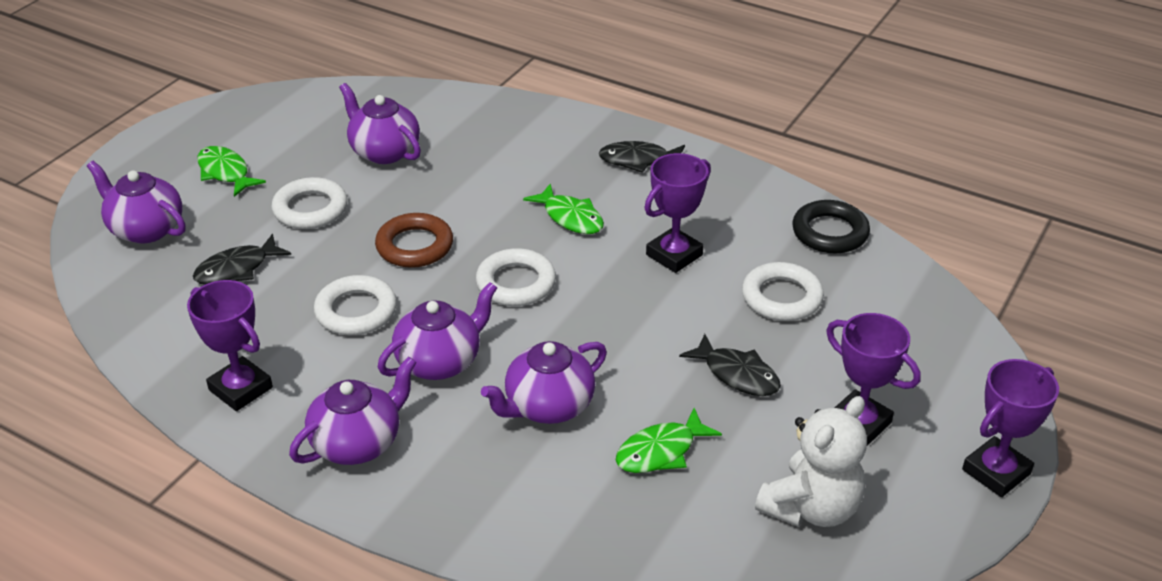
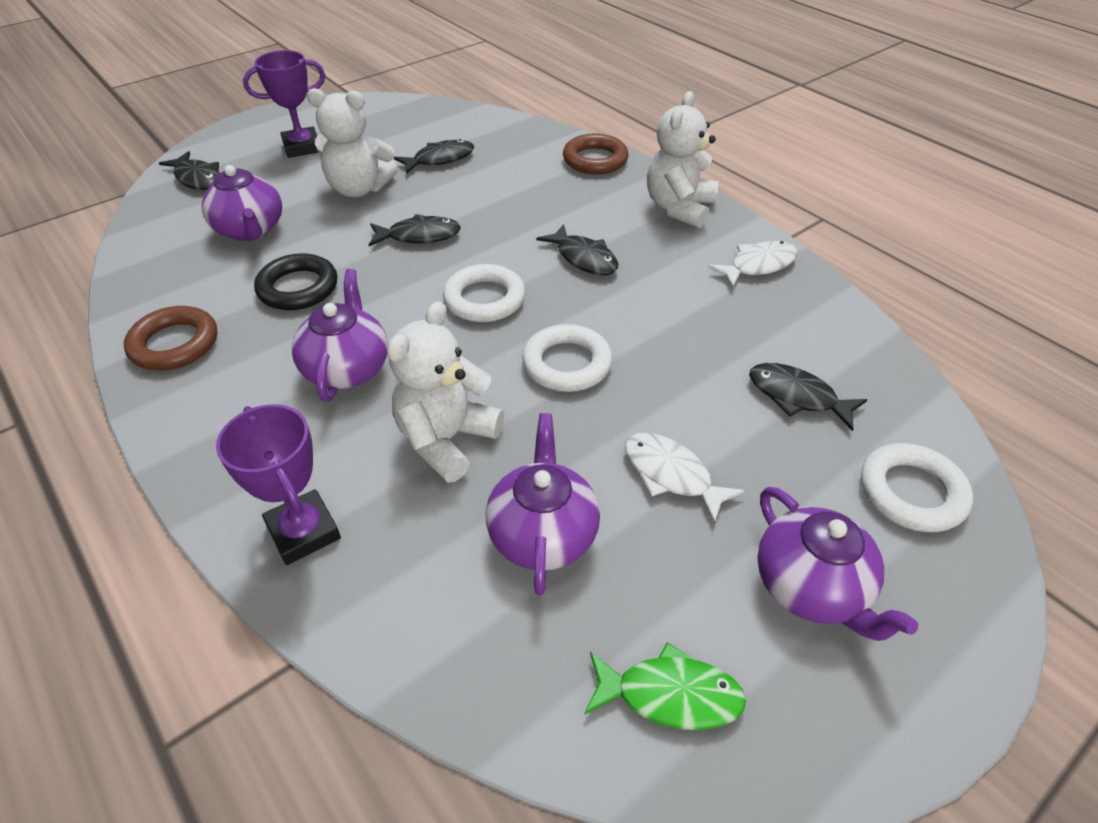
black fish: 3 -> 5
brown ring: 1 -> 2
green fish: 3 -> 1
purple teapot: 5 -> 4
purple trophy: 4 -> 2
white fish: 0 -> 2
white ring: 4 -> 3
white teddy bear: 1 -> 3

